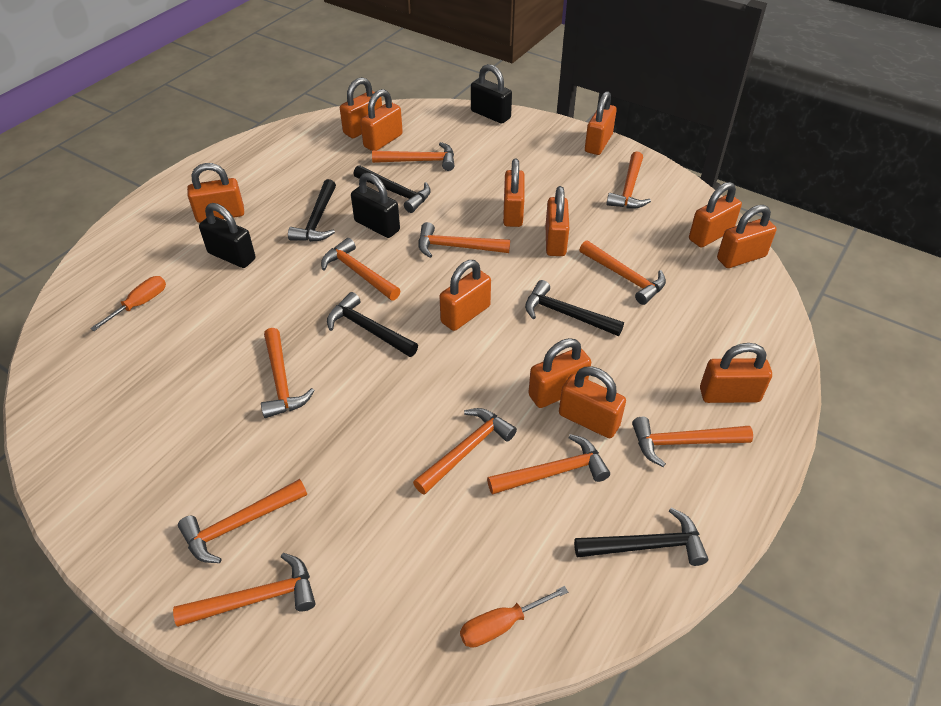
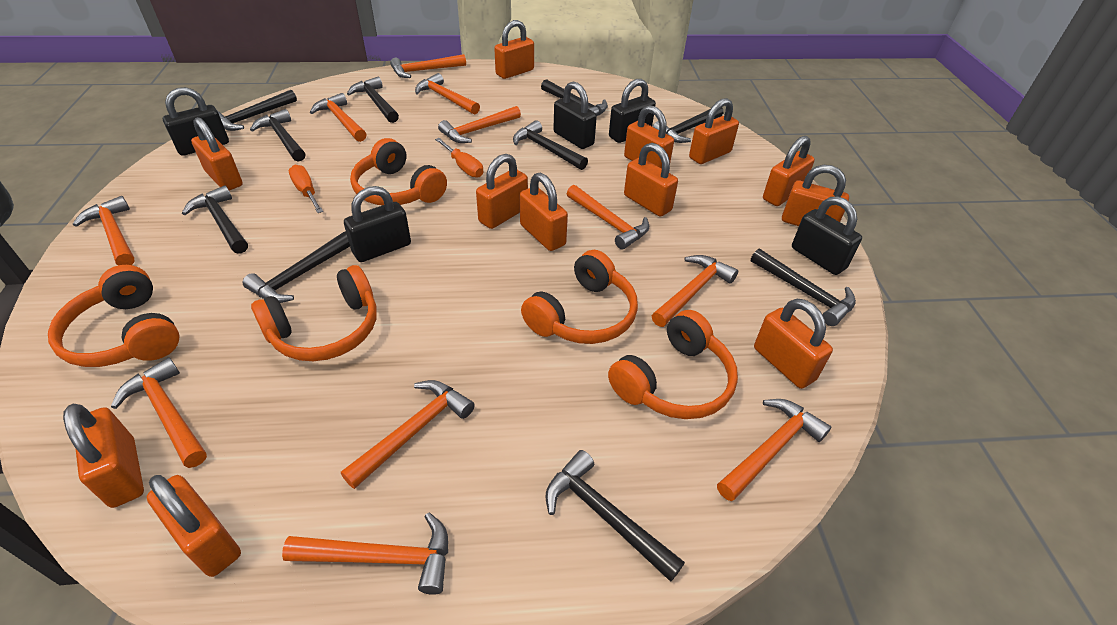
black hammer: 5 -> 10
black padlock: 3 -> 5
orange headphones: 0 -> 5

